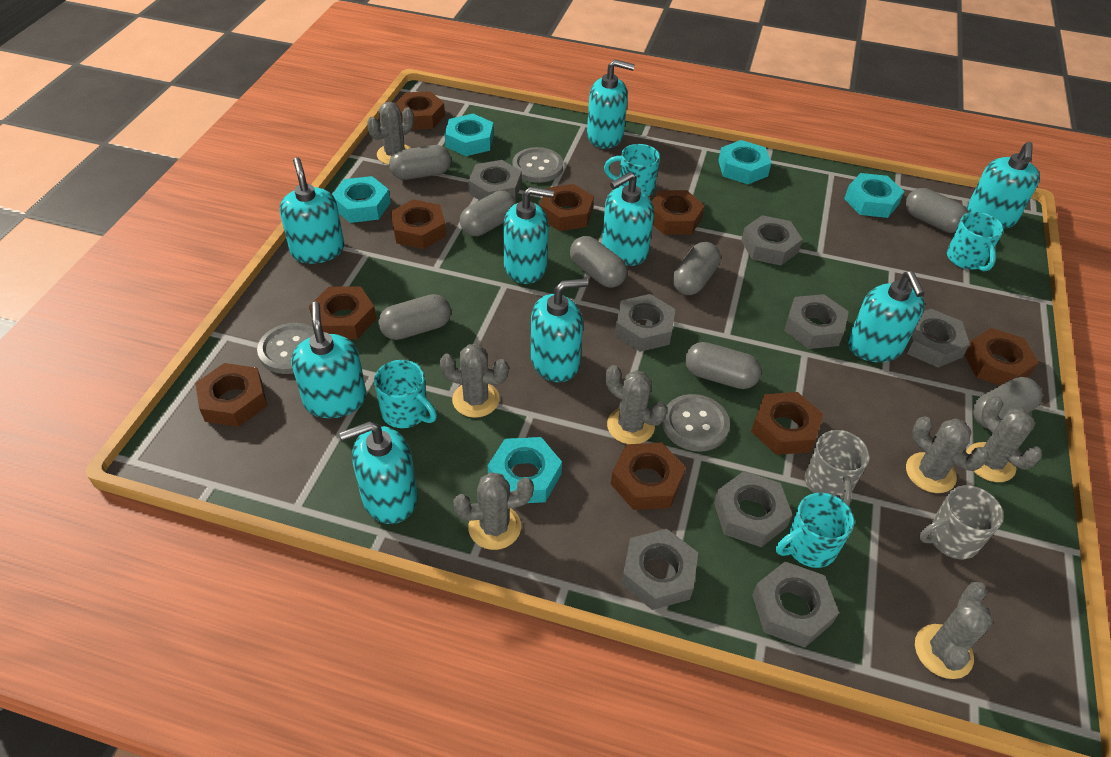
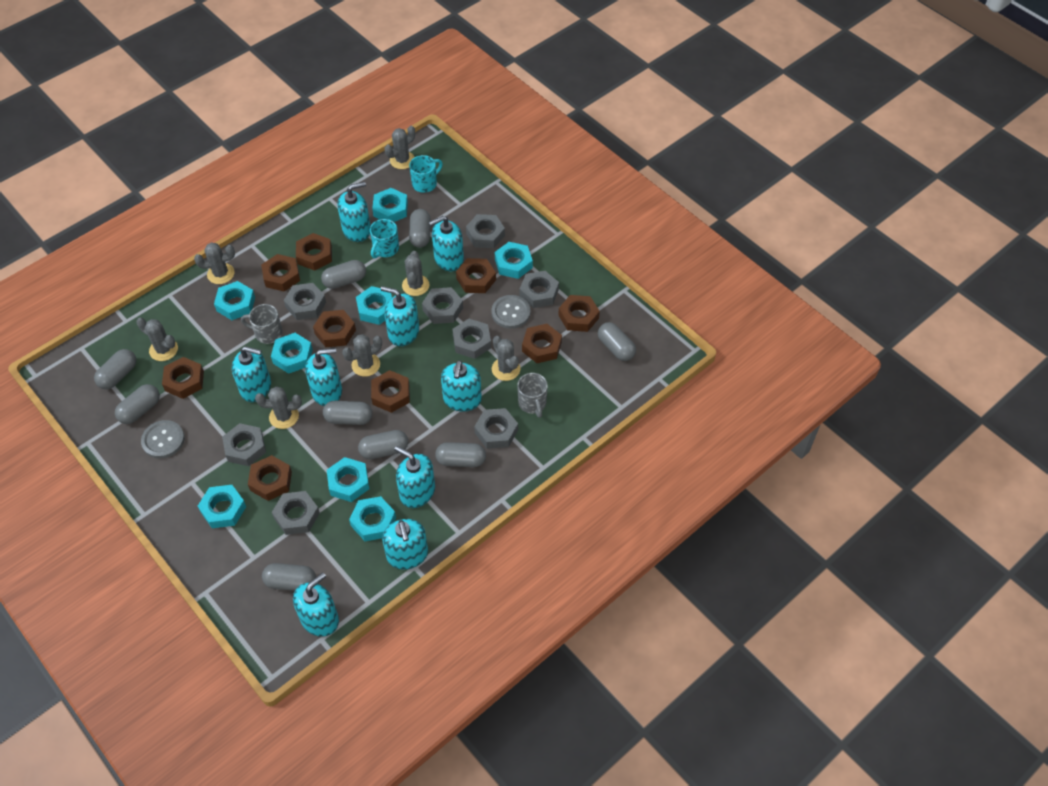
grey button: 3 -> 2
grey capsule: 8 -> 9
turquoise mug: 4 -> 2
turquoise nut: 5 -> 8

